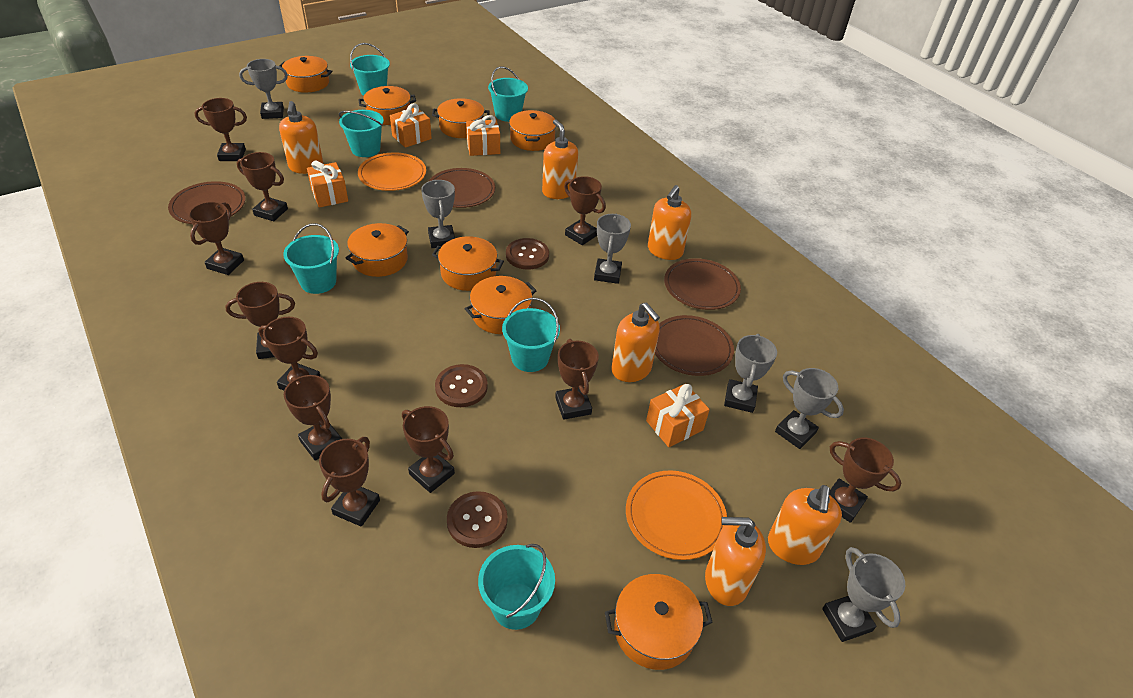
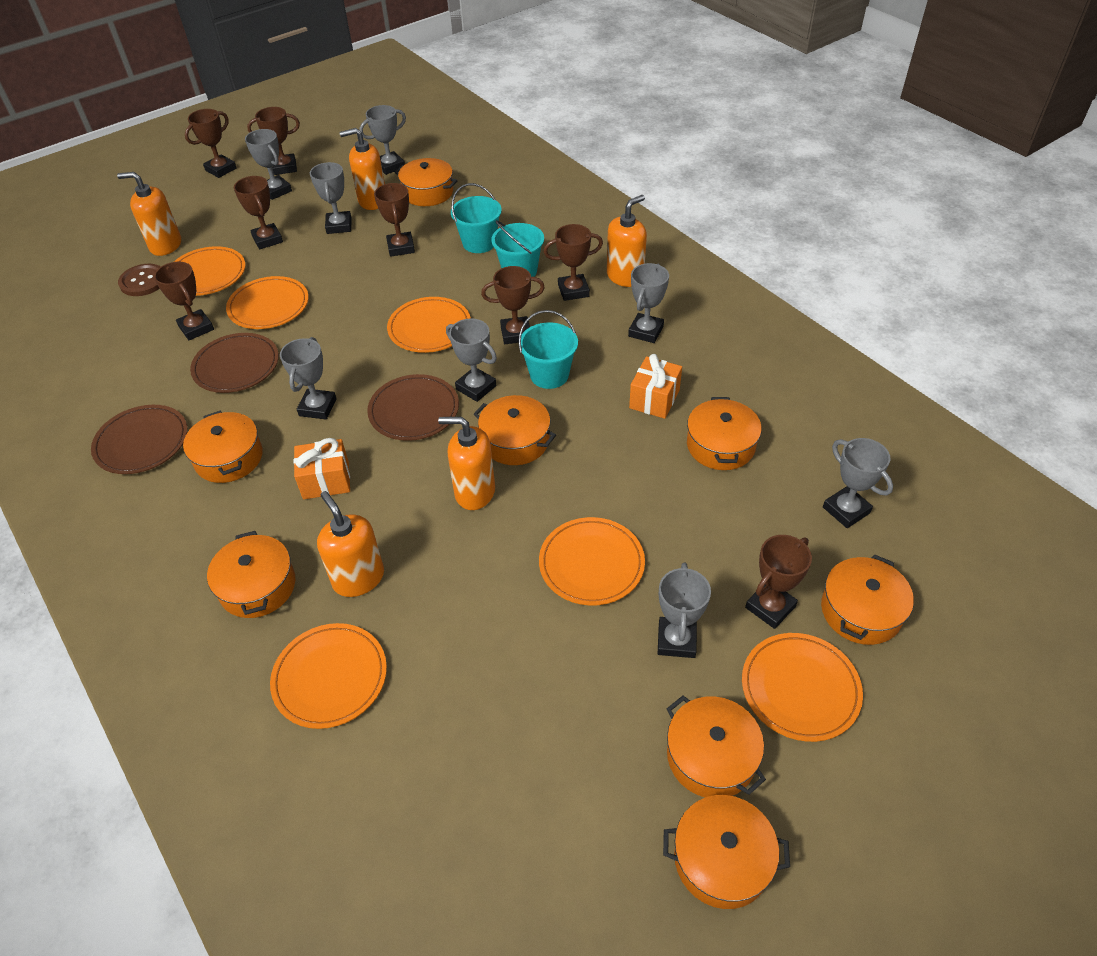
brown button: 3 -> 1
brown plate: 4 -> 3
brown trophy: 11 -> 8
grey trophy: 6 -> 8
orange gift: 4 -> 2
orange plate: 2 -> 6
orange soap dispenser: 6 -> 5
turquoise bucket: 6 -> 3

